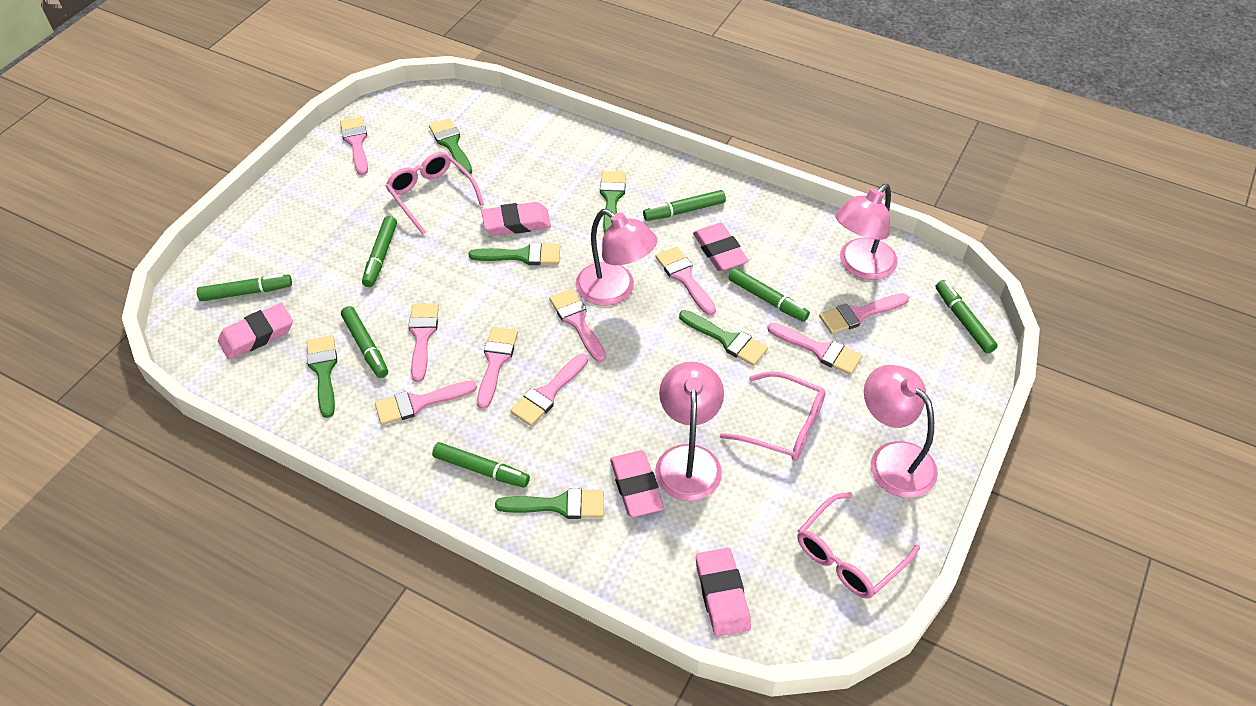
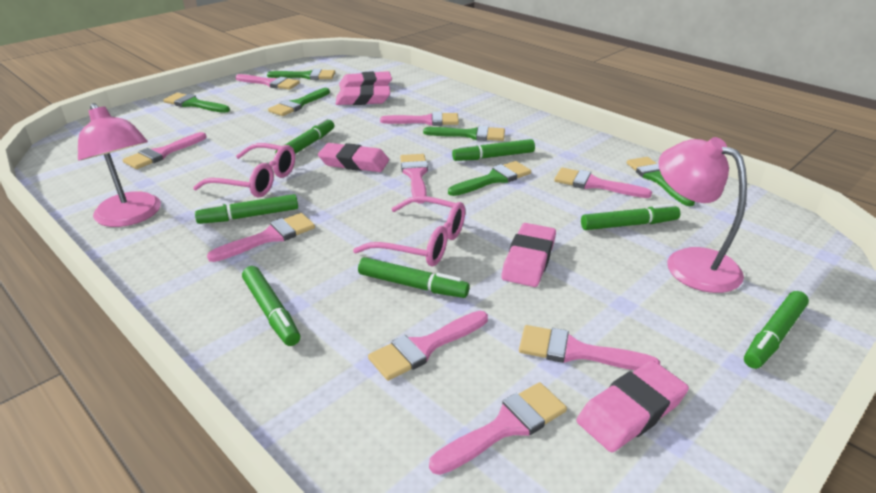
pink glasses: 3 -> 2
pink lamp: 4 -> 2

